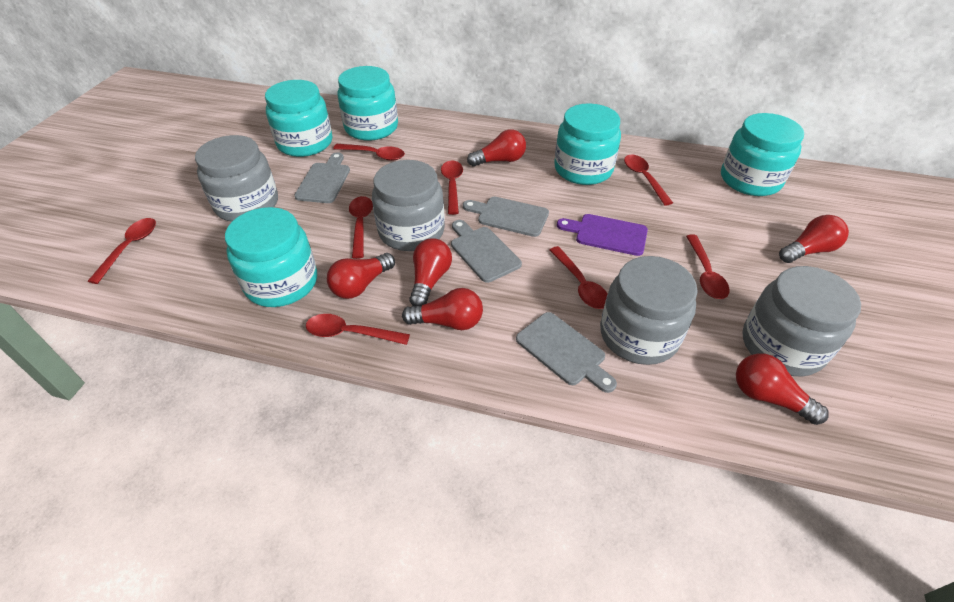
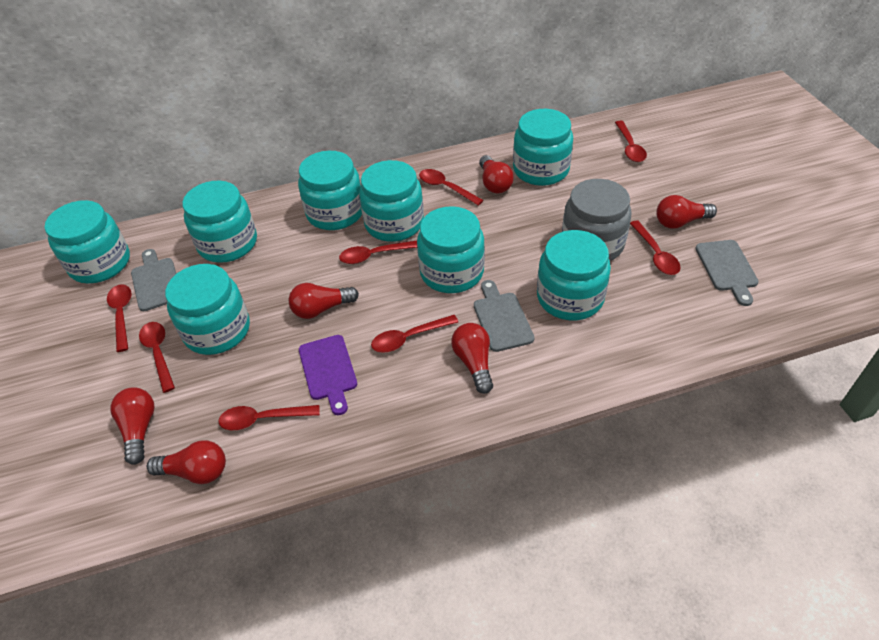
grey cutting board: 4 -> 3
grey jar: 4 -> 1
turquoise jar: 5 -> 8

